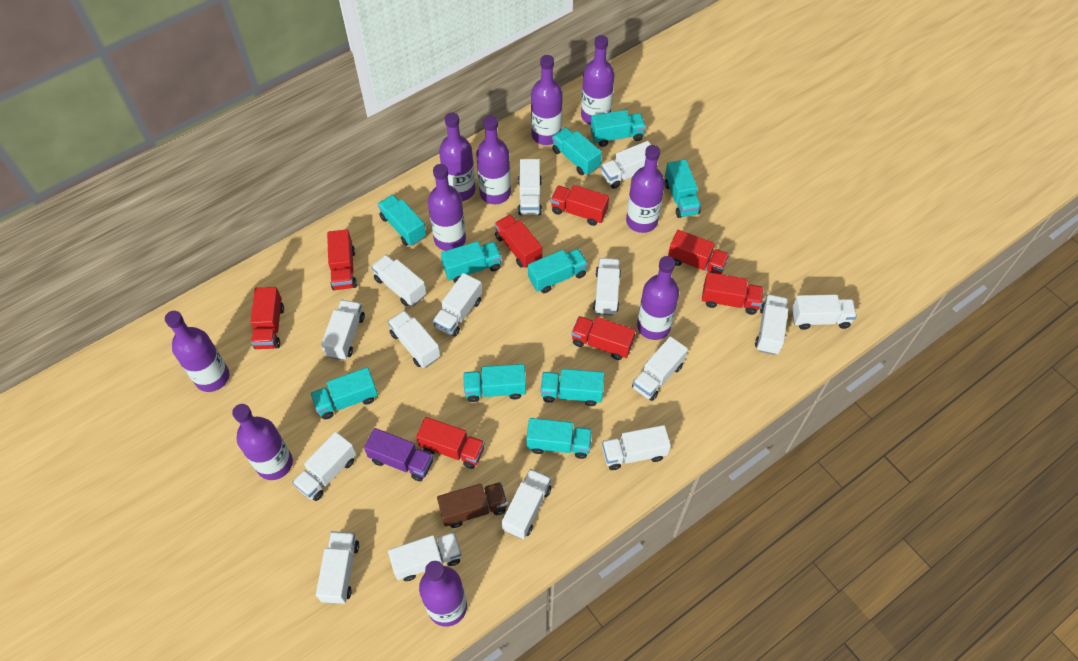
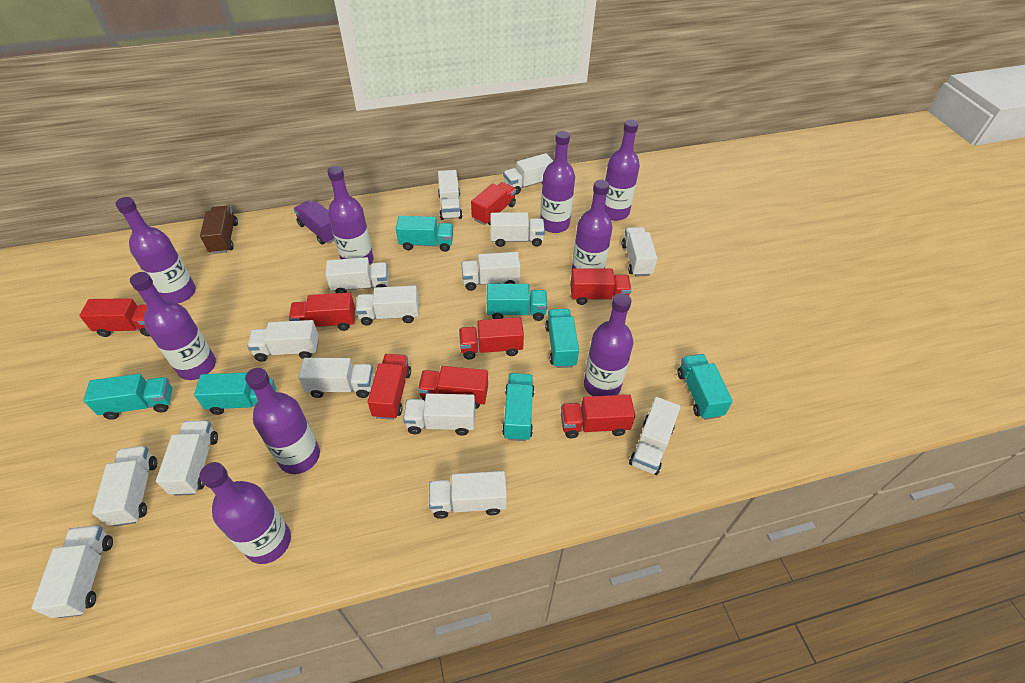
purple bottle: 10 -> 9
turquoise truck: 10 -> 7

